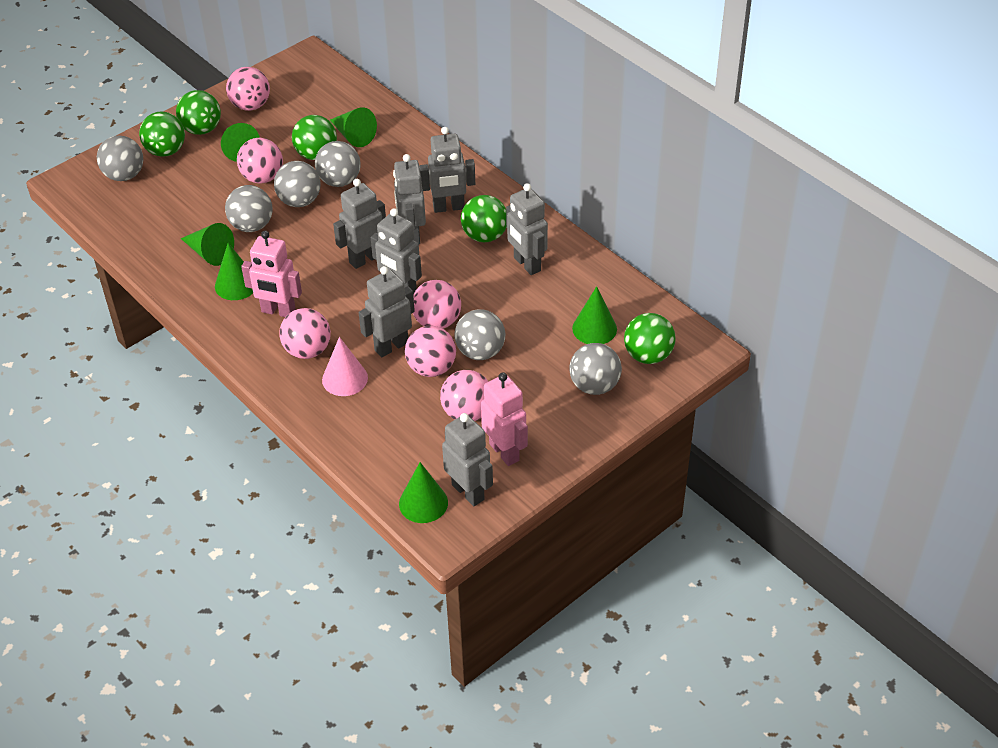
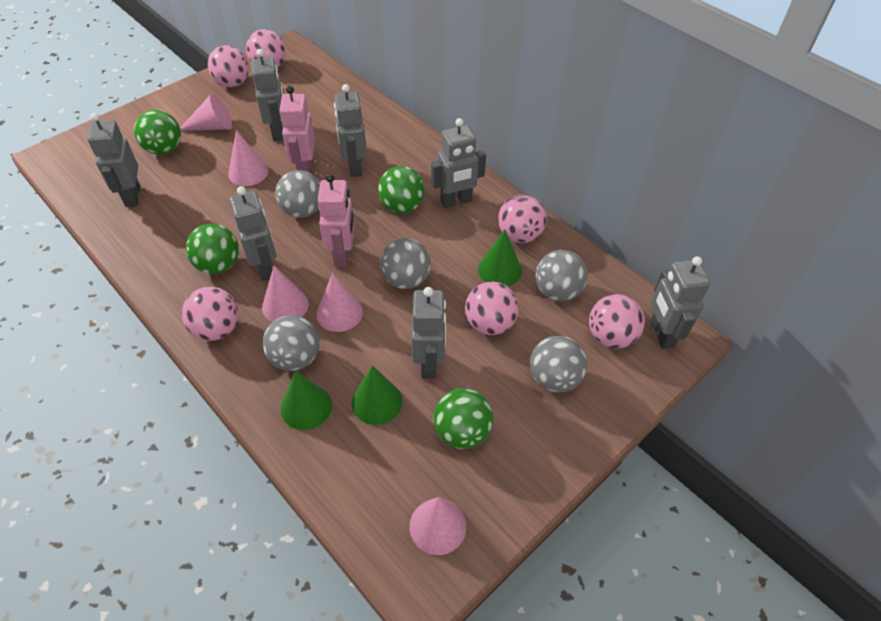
green ball: 5 -> 4
green cone: 6 -> 3
grey ball: 6 -> 5
pink cone: 1 -> 5

